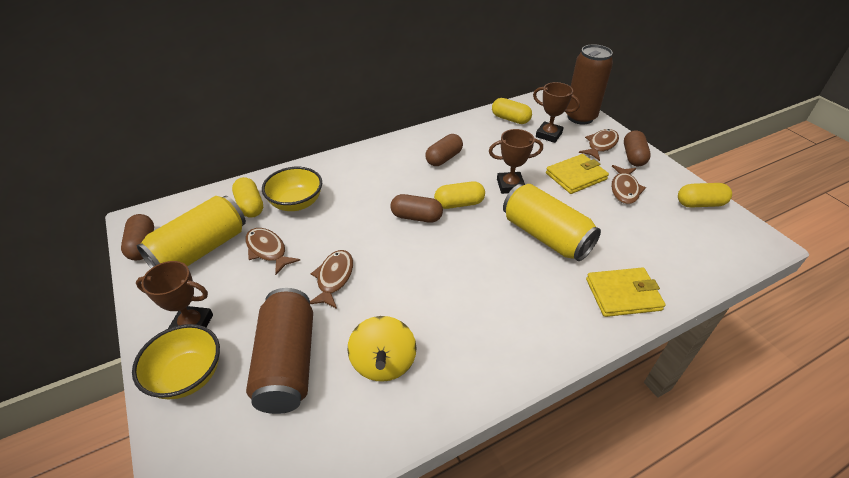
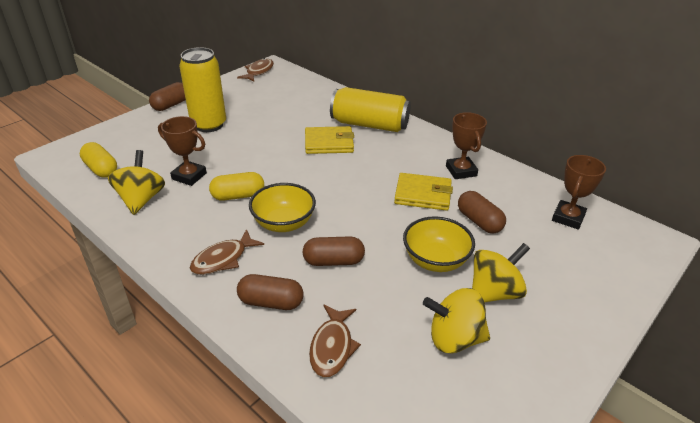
brown can: 2 -> 0
brown fish: 4 -> 3
yellow capsule: 4 -> 2
yellow spinning top: 1 -> 3

